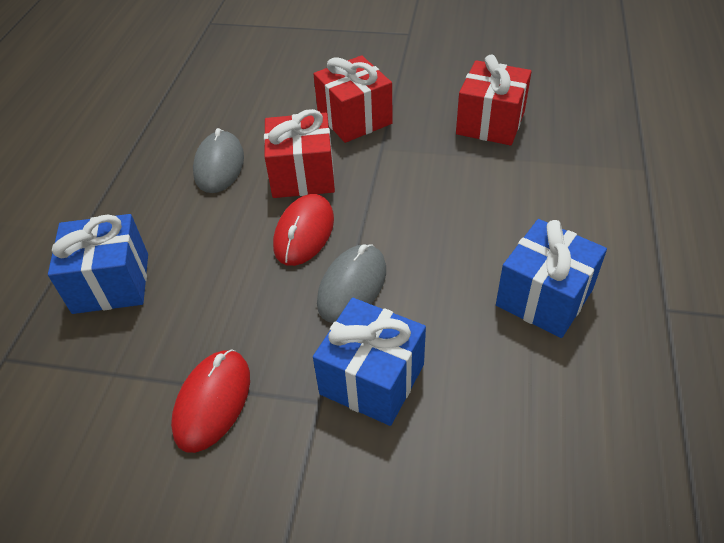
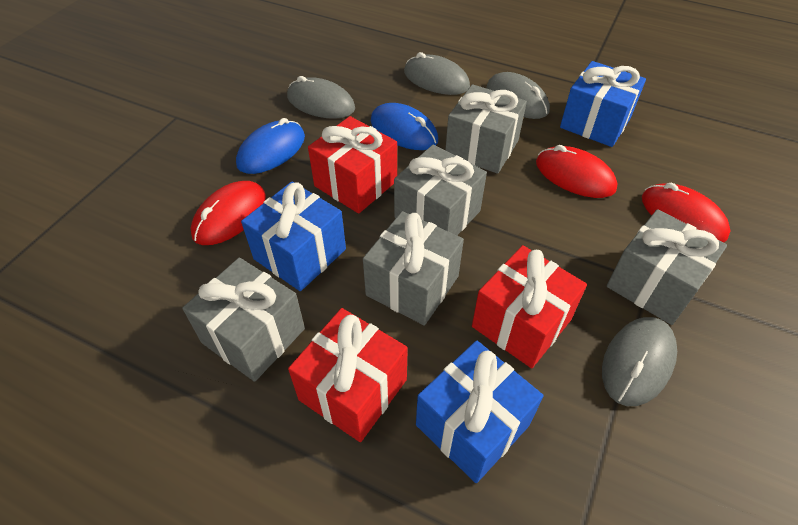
blue mouse: 0 -> 2
grey gift: 0 -> 5
grey mouse: 2 -> 4
red mouse: 2 -> 3

